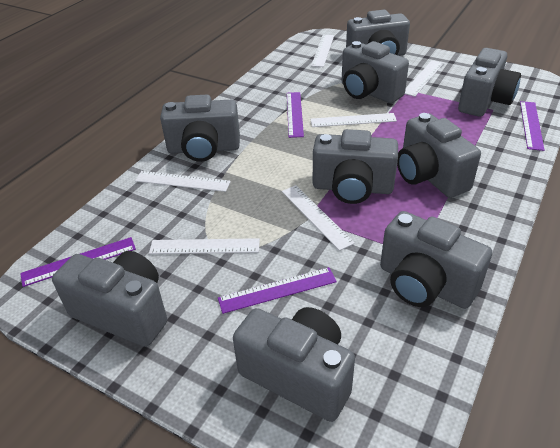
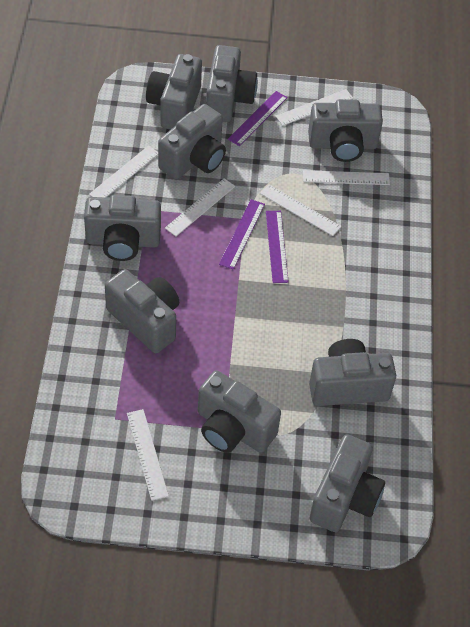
purple ruler: 4 -> 3

